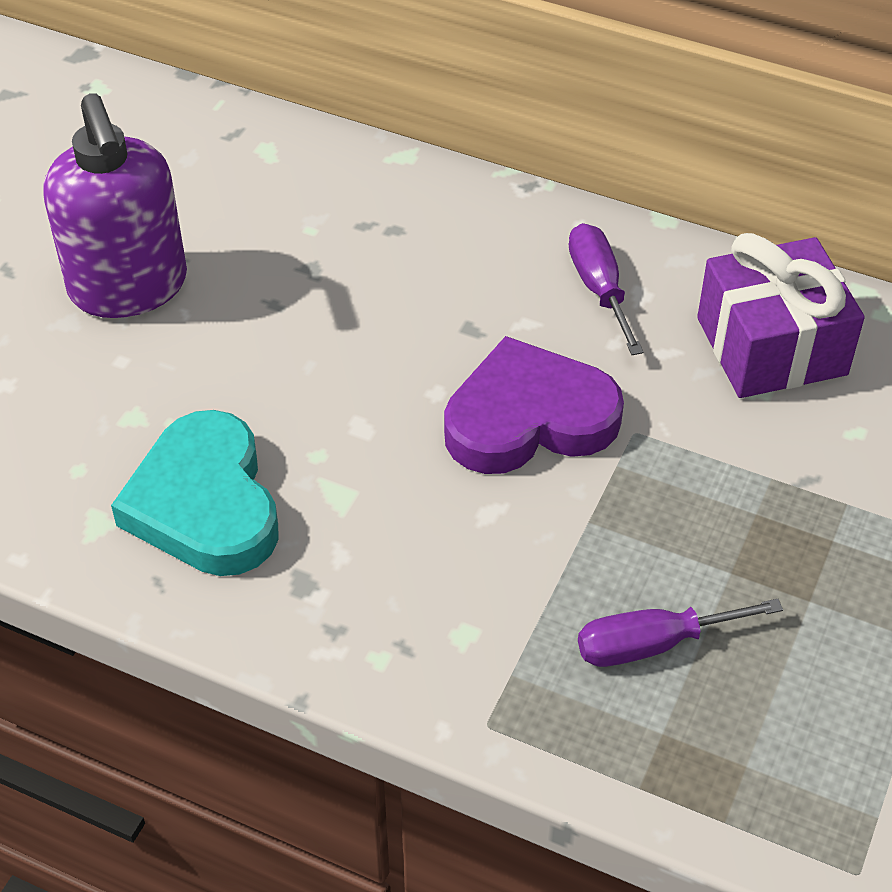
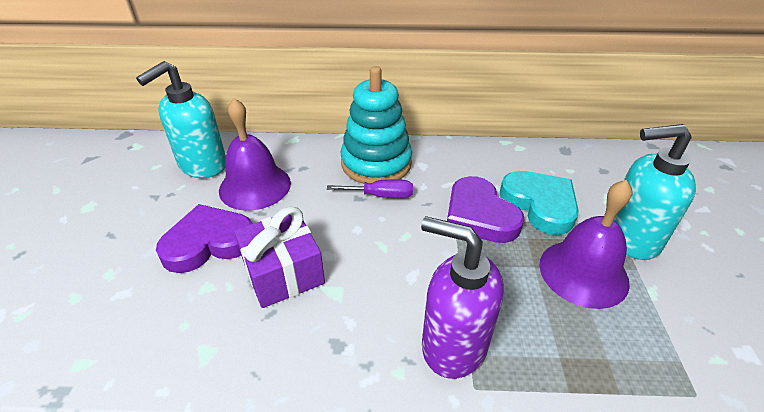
purple bell: 0 -> 2
purple heart: 1 -> 2
purple screwdriver: 2 -> 1
turquoise soap dispenser: 0 -> 2
turquoise stacking toy: 0 -> 1

